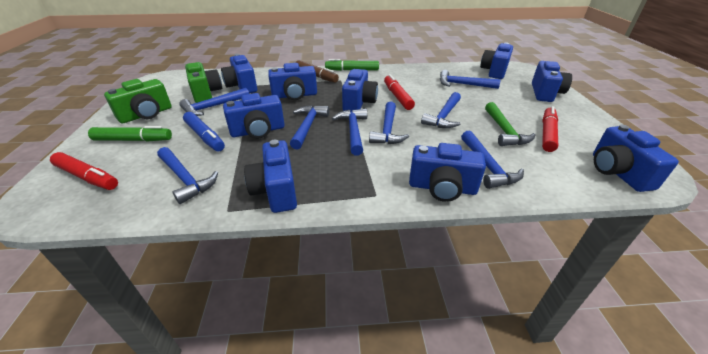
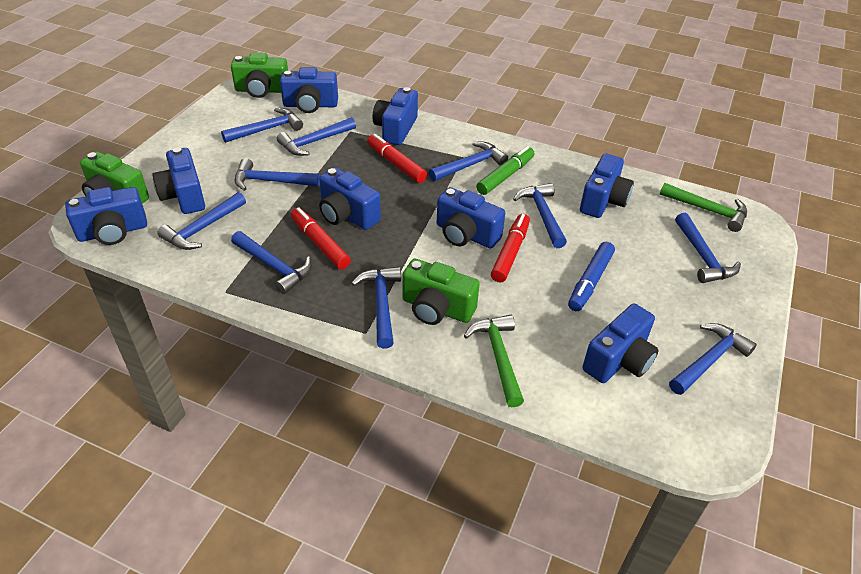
blue camera: 9 -> 8
blue hammer: 8 -> 10
brown marker: 1 -> 0
green camera: 2 -> 3
green hammer: 1 -> 2
green marker: 2 -> 1

